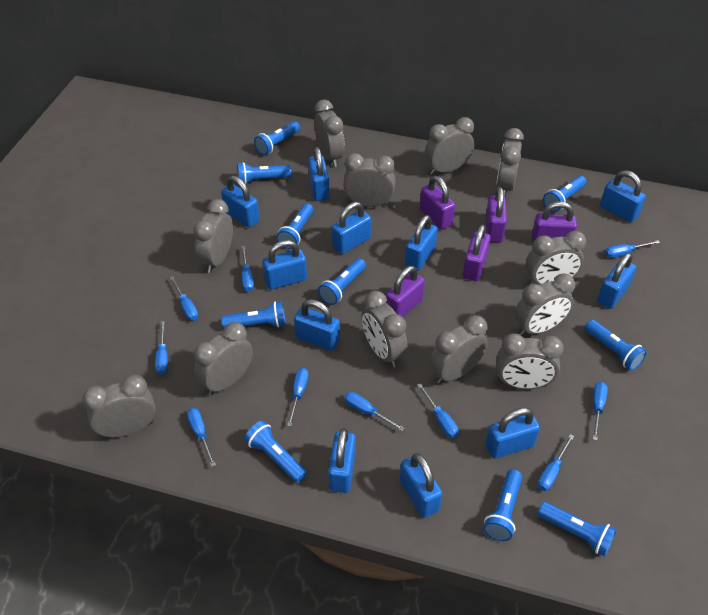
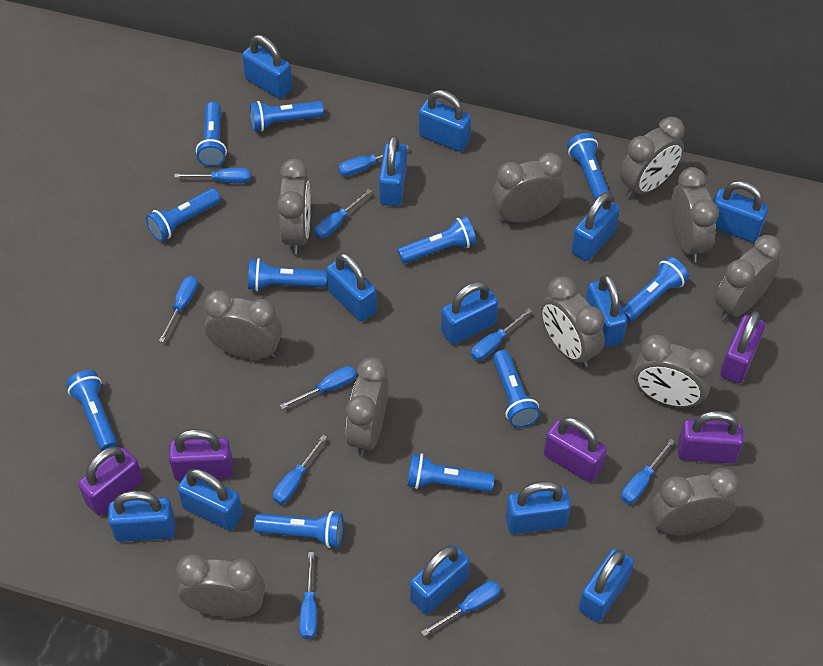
blue flashlight: 10 -> 11
blue padlock: 11 -> 13
grey clock: 12 -> 11

